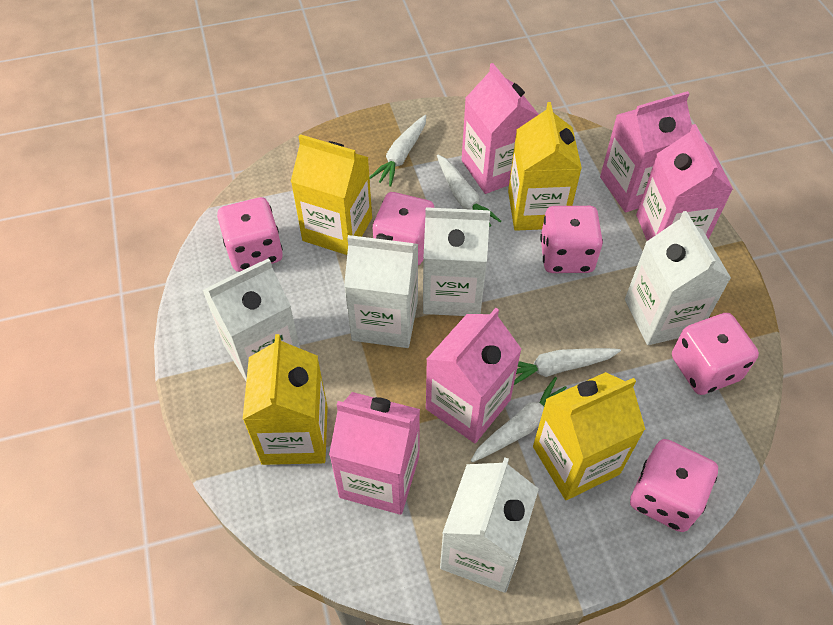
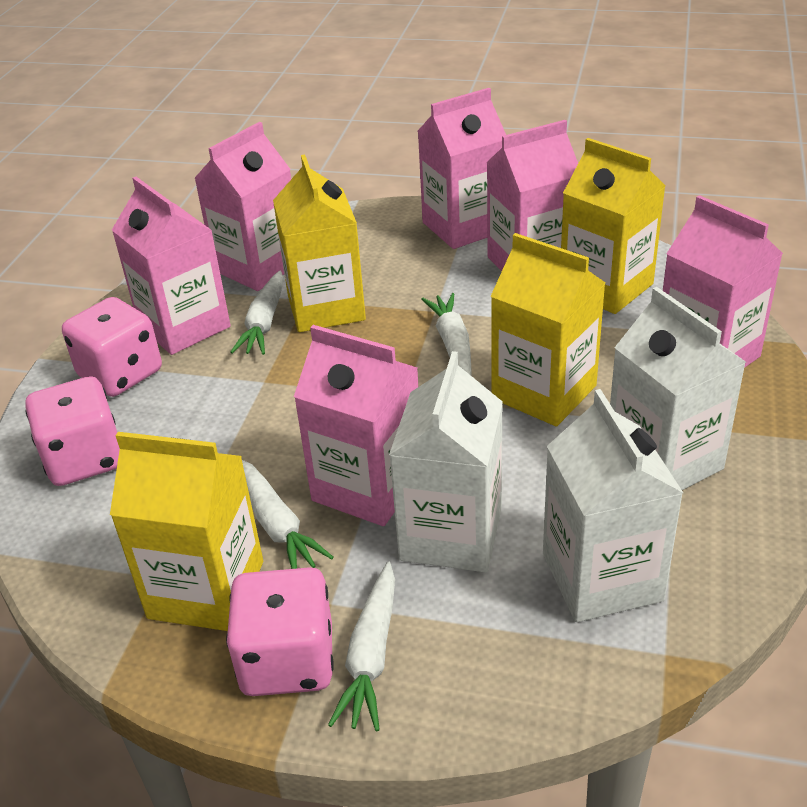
pink carton: 5 -> 6
pink dice: 5 -> 3
white carton: 5 -> 3

